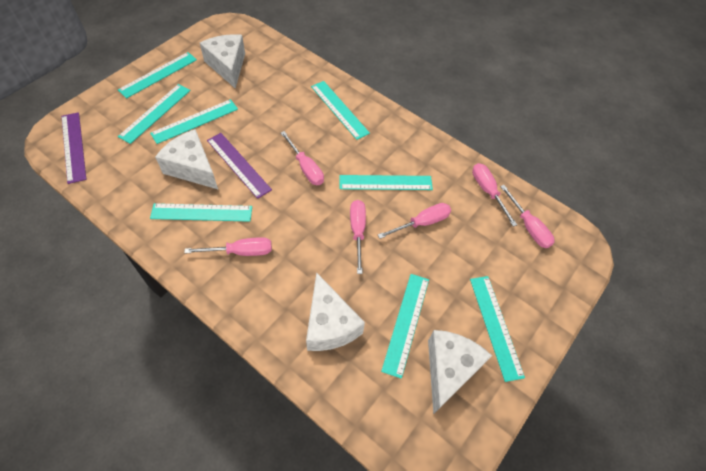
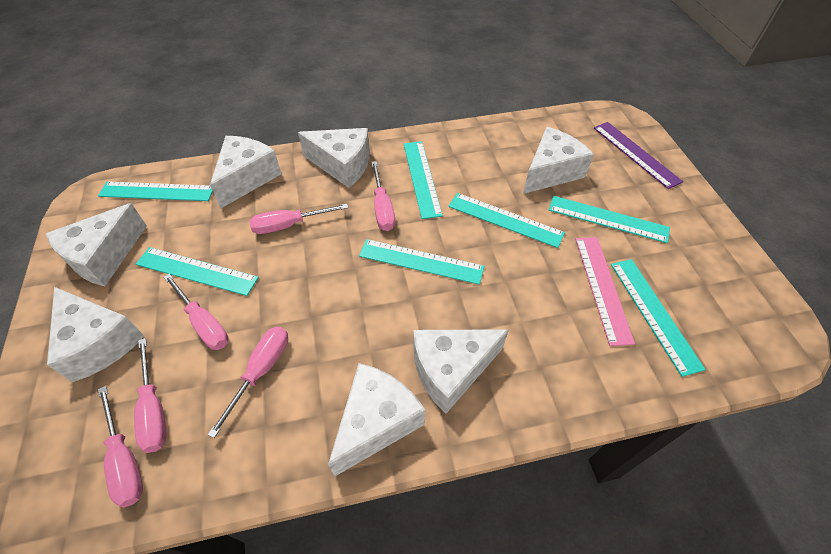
pink ruler: 0 -> 1
purple ruler: 2 -> 1
turquoise ruler: 8 -> 7
white cheese: 4 -> 7

